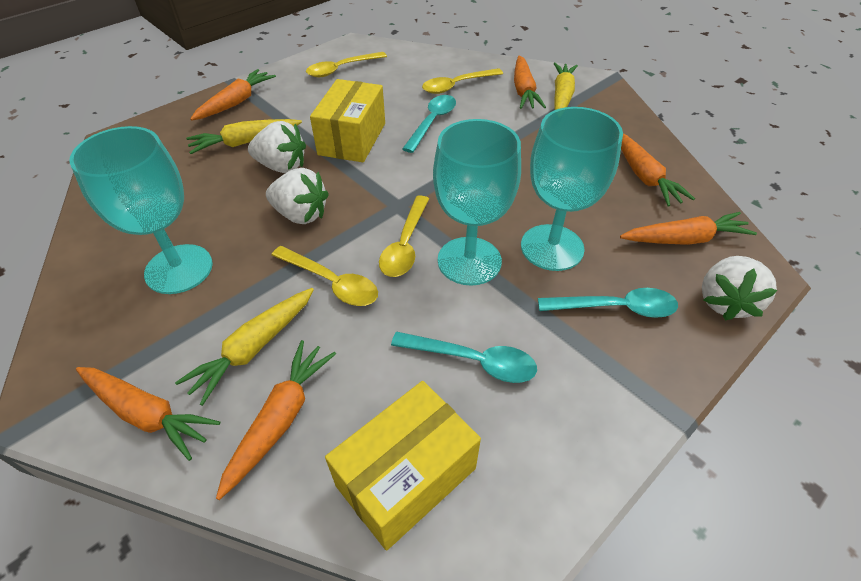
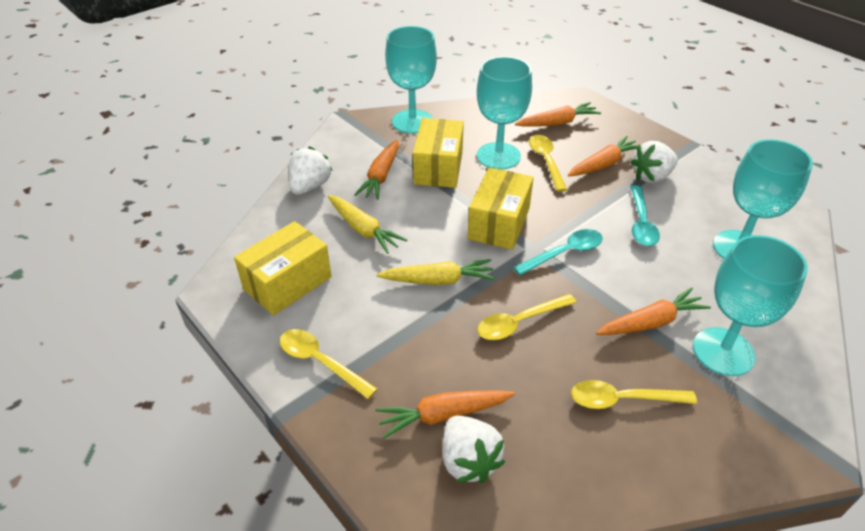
orange carrot: 6 -> 5
turquoise goblet: 3 -> 4
turquoise spoon: 3 -> 2
yellow box: 2 -> 3
yellow carrot: 3 -> 2

